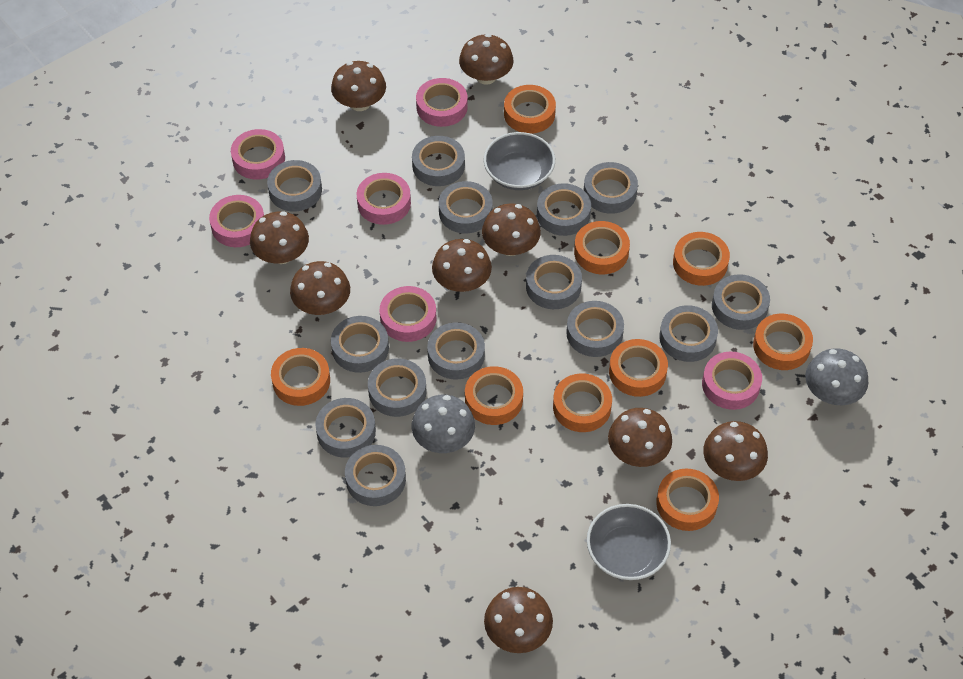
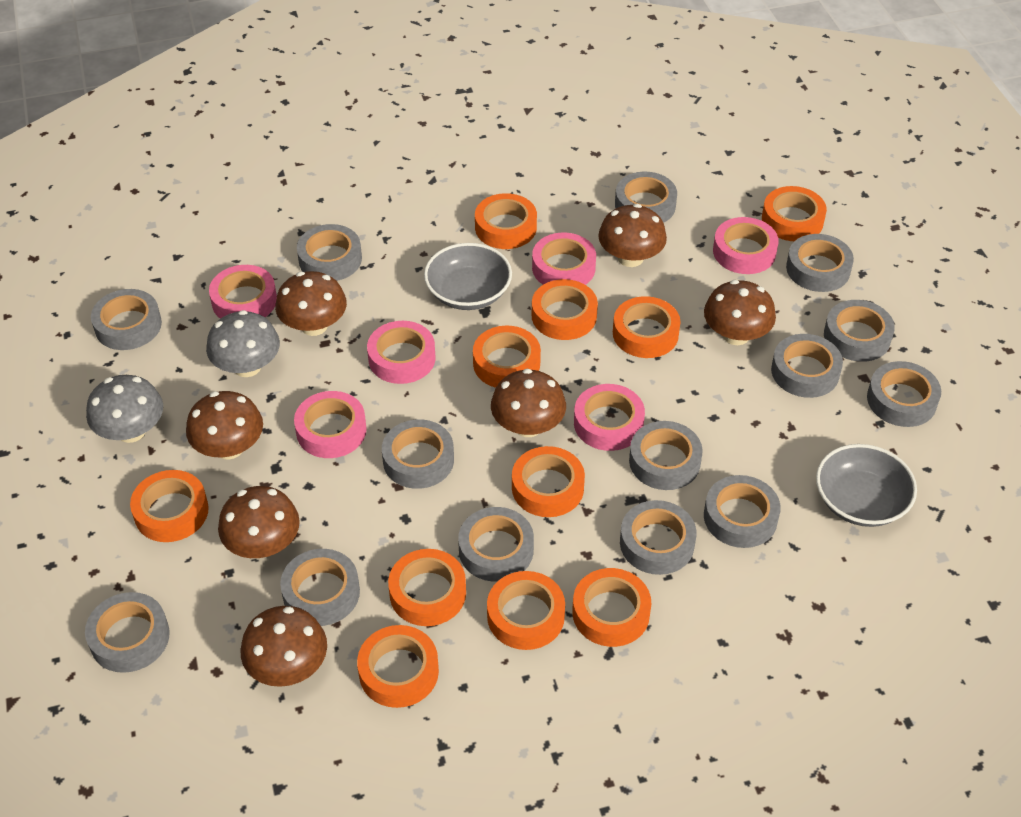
brown mushroom: 9 -> 7
orange tape: 9 -> 11

